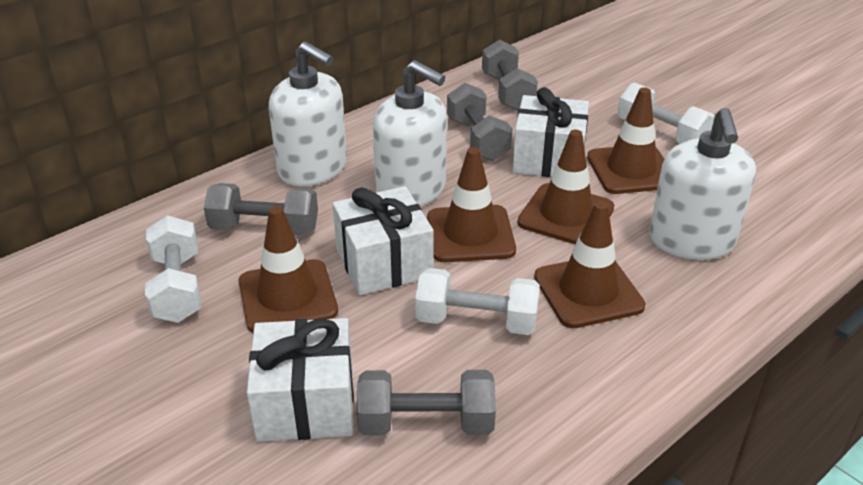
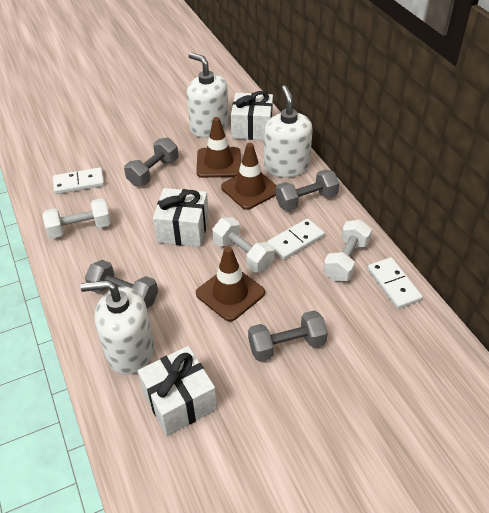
brown traffic cone: 5 -> 3
white domino: 0 -> 3

